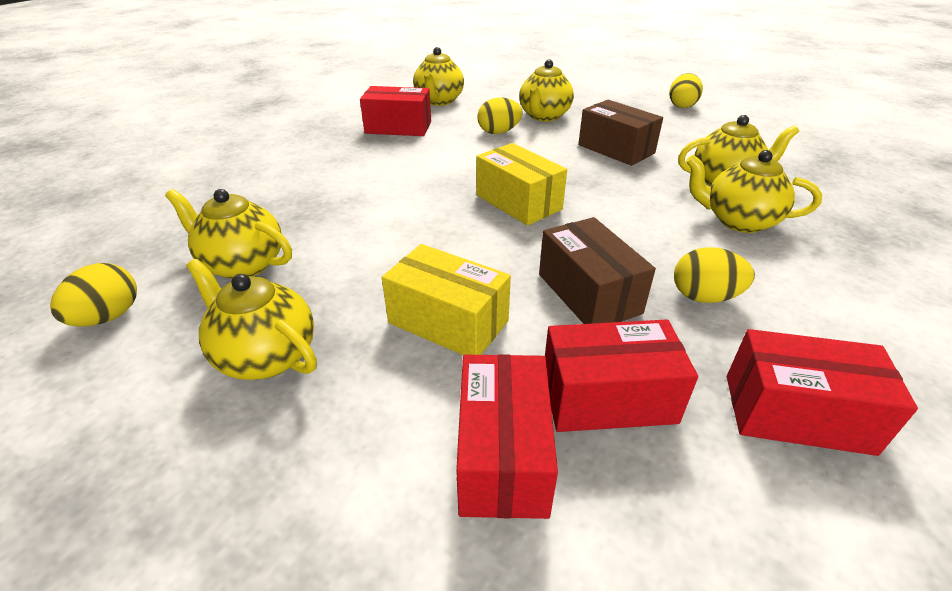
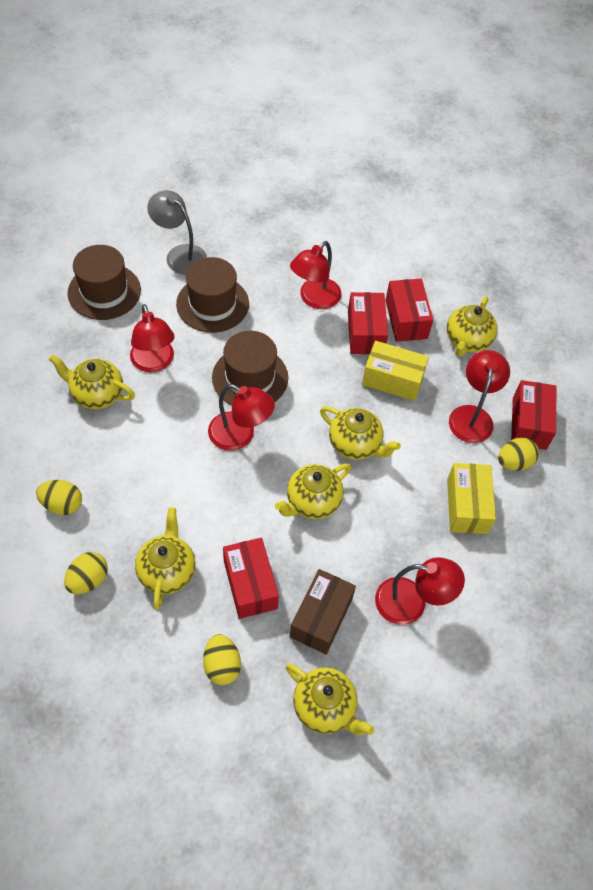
brown box: 2 -> 1
brown hat: 0 -> 3
grey lamp: 0 -> 1
red lamp: 0 -> 5

